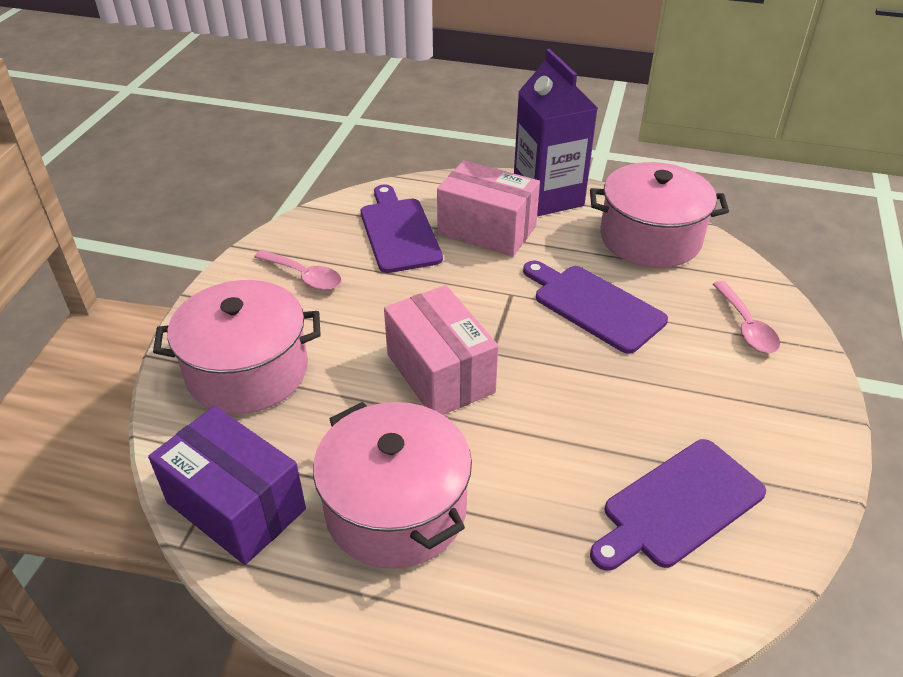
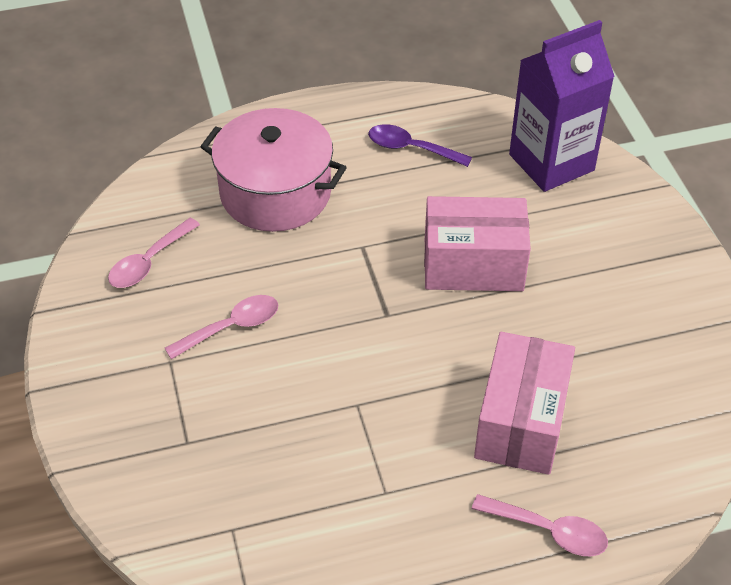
pink pot: 3 -> 1
pink spoon: 2 -> 3
purple box: 1 -> 0
purple cutting board: 3 -> 0
purple spoon: 0 -> 1

